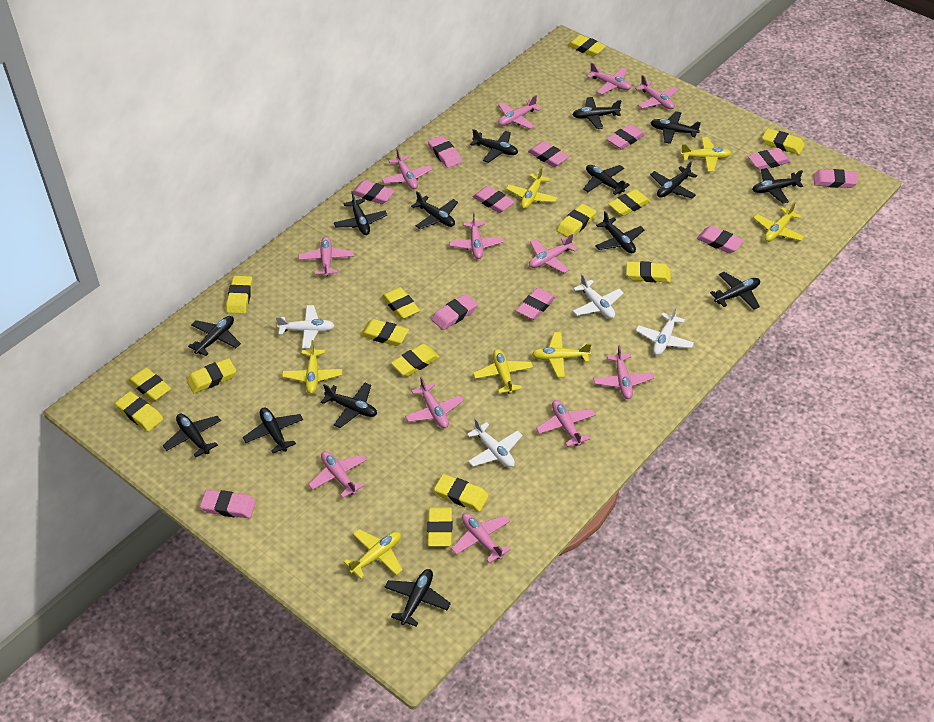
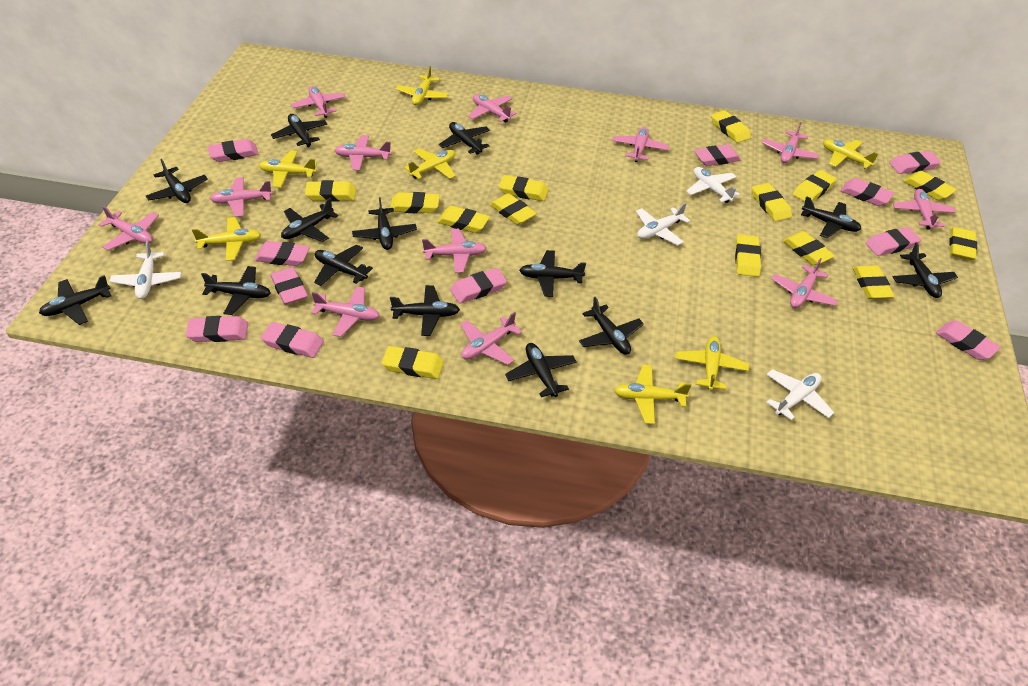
black plane: 15 -> 14

